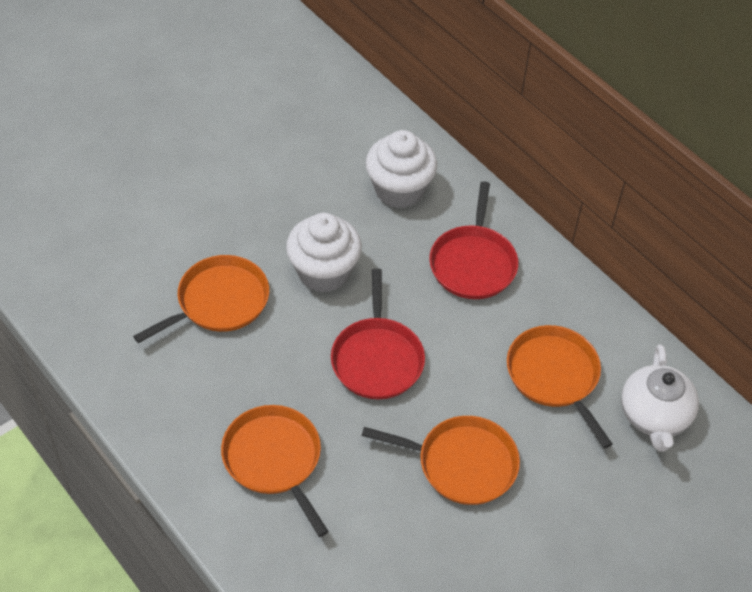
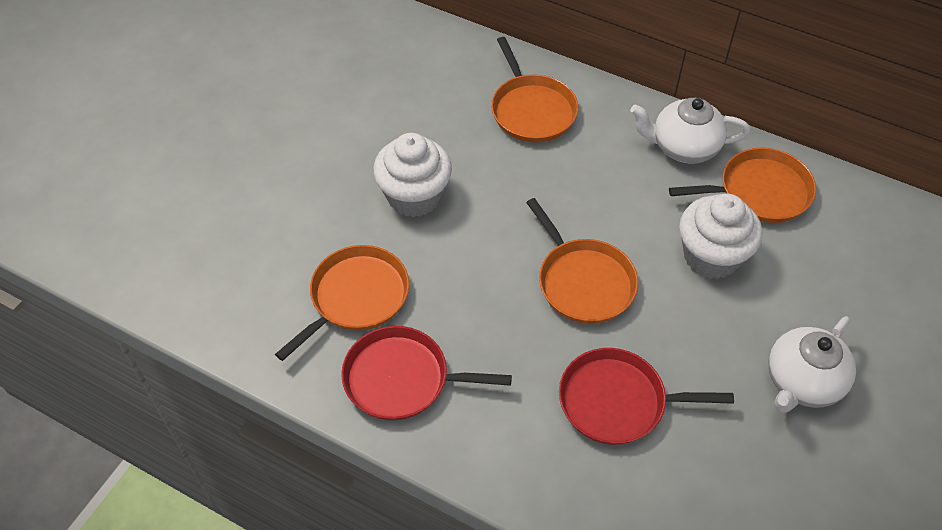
white teapot: 1 -> 2

